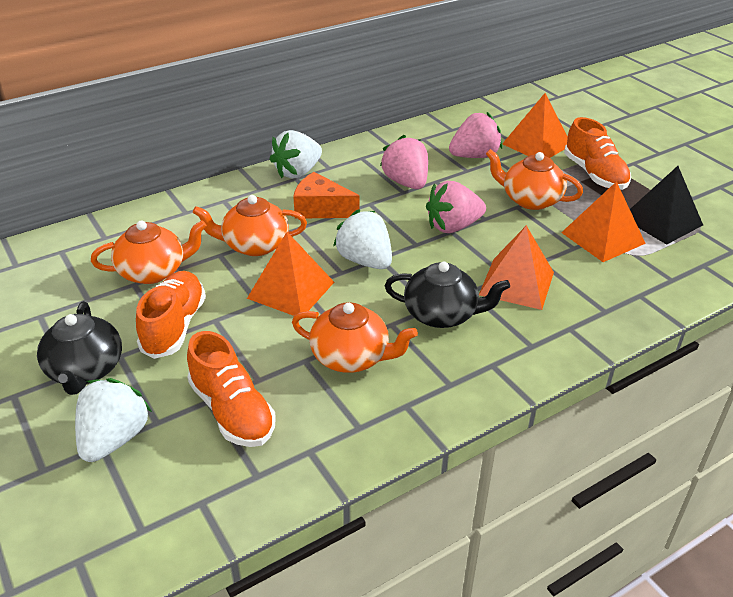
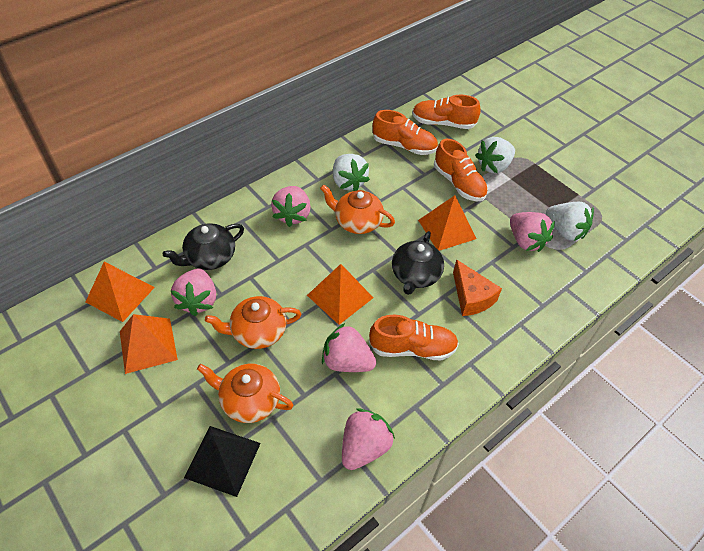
orange shoe: 3 -> 4
orange teapot: 4 -> 3
pink strawberry: 3 -> 5

